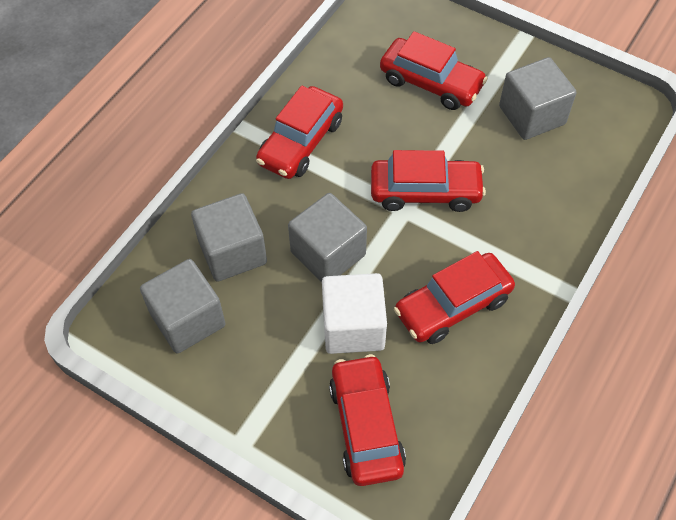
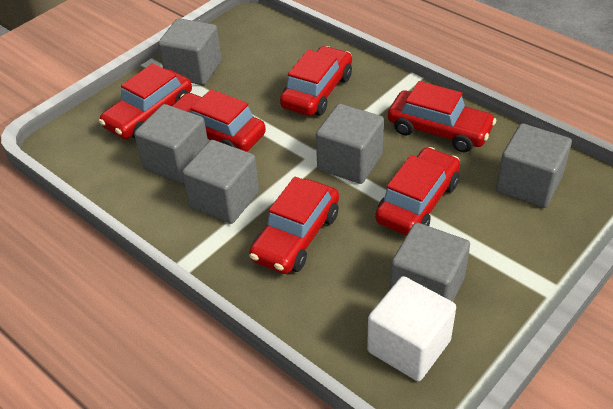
grey cube: 4 -> 6
red car: 5 -> 6

